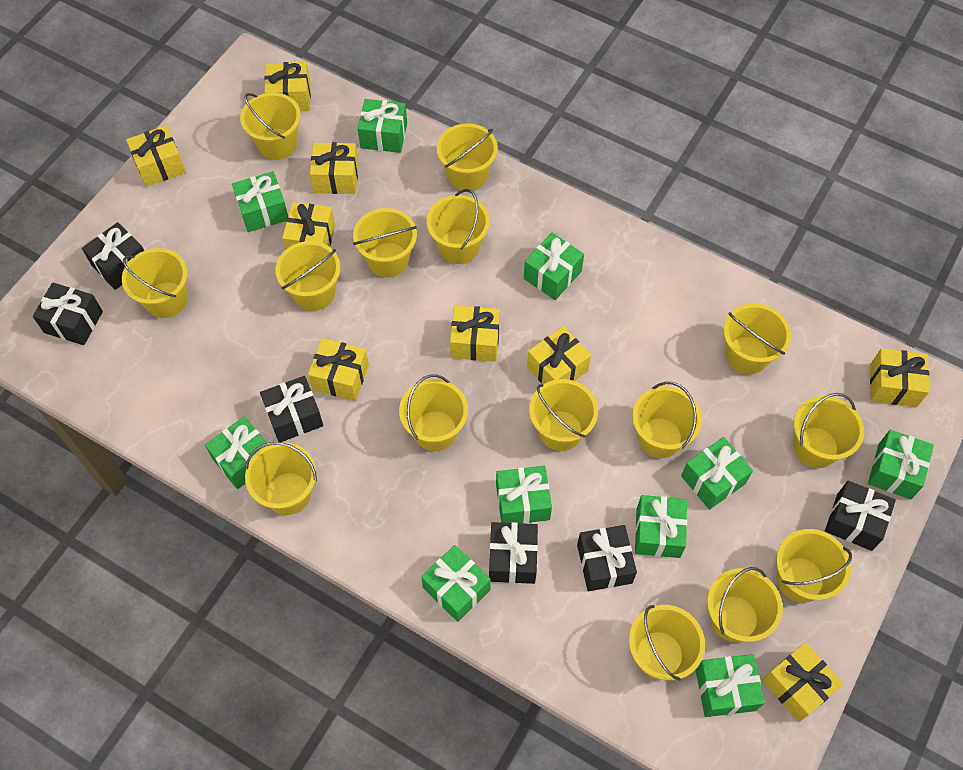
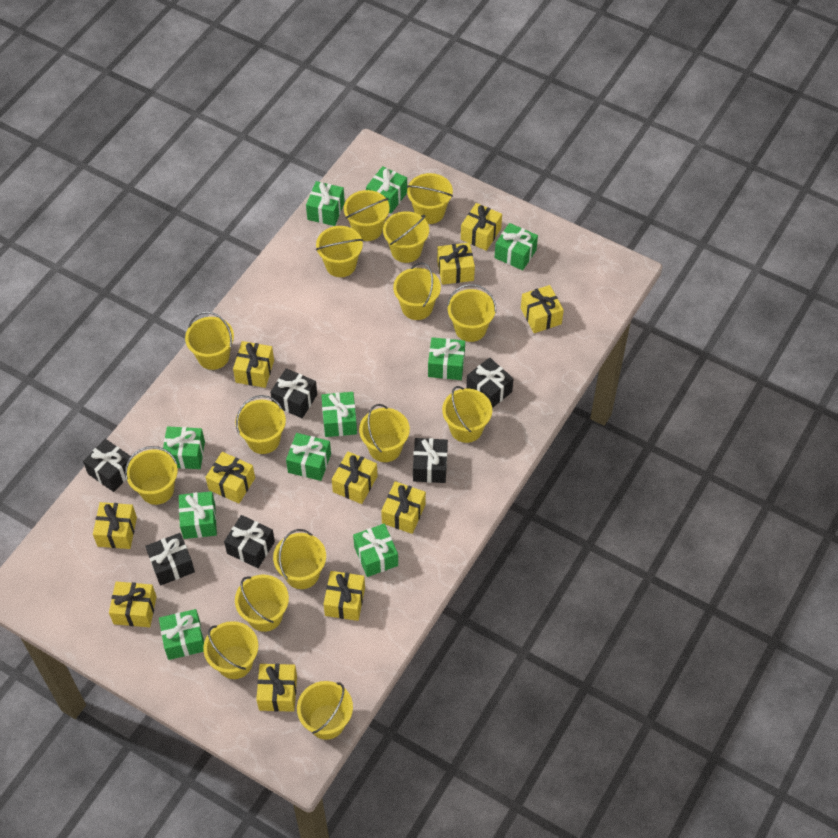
yellow gift: 9 -> 11

